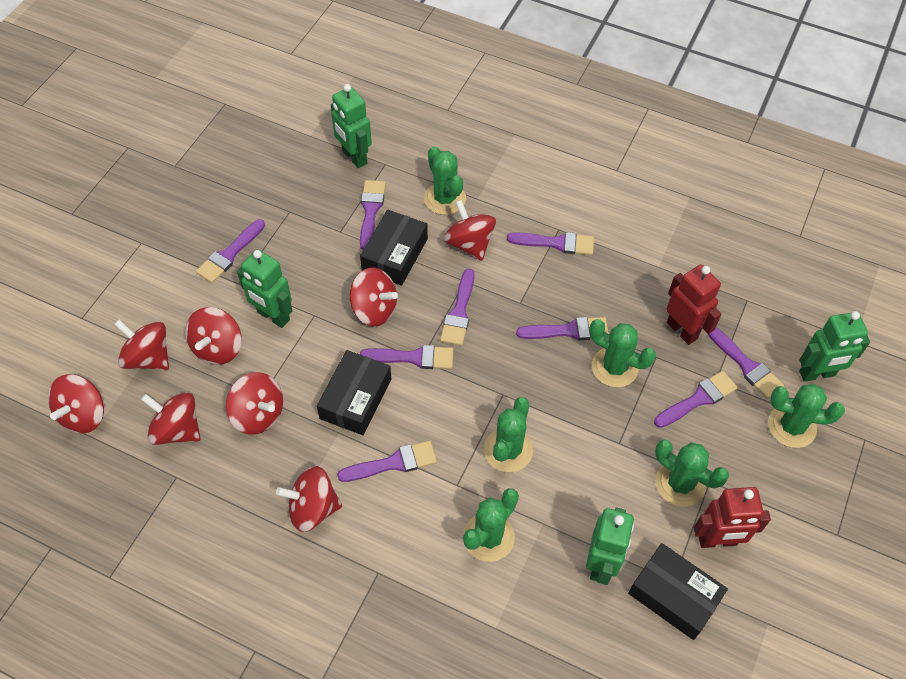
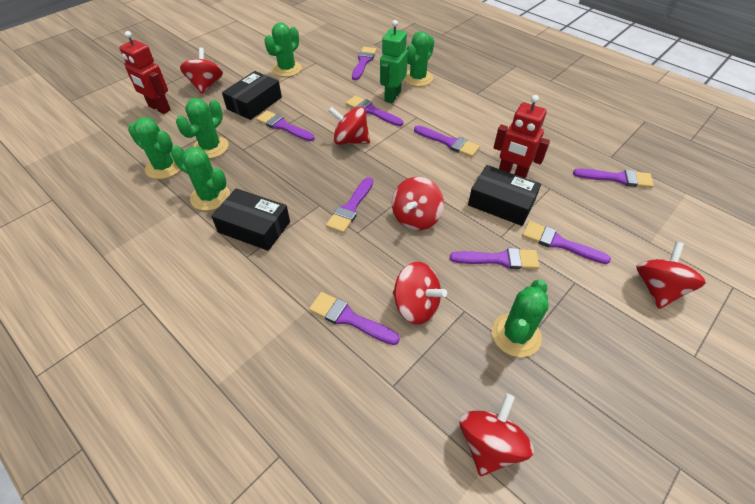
green robot: 4 -> 1
red spinning top: 8 -> 6

